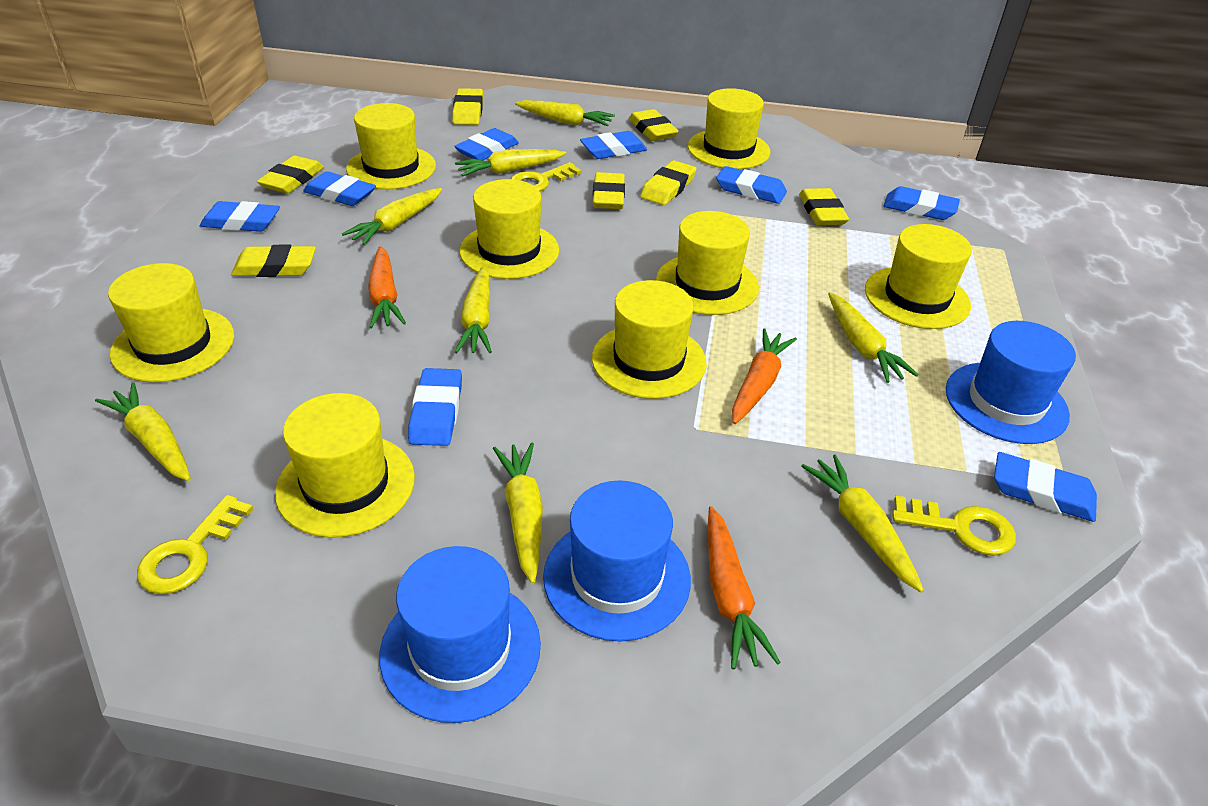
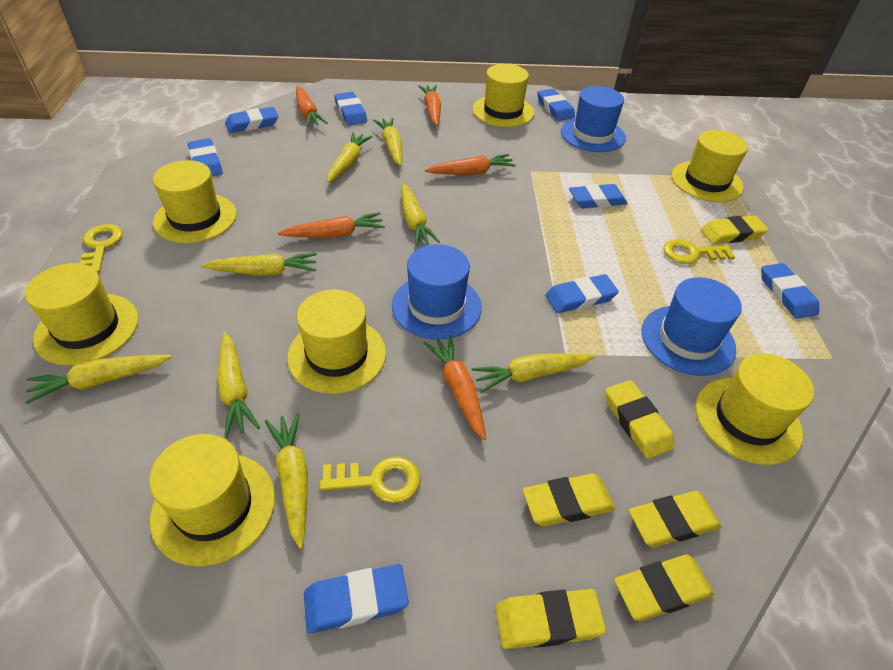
orange carrot: 3 -> 5
yellow eraser: 7 -> 6
yellow hat: 8 -> 7

